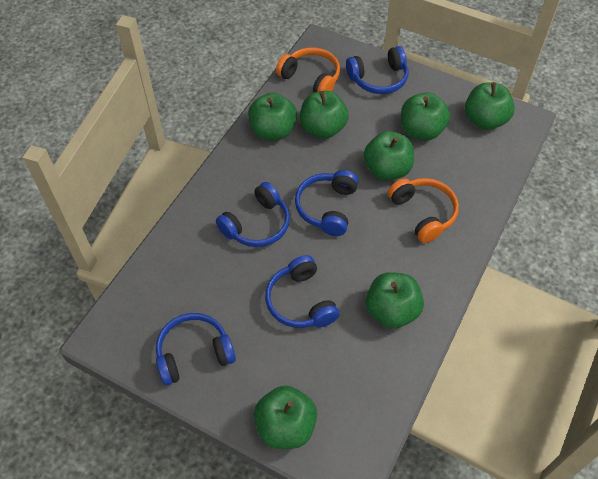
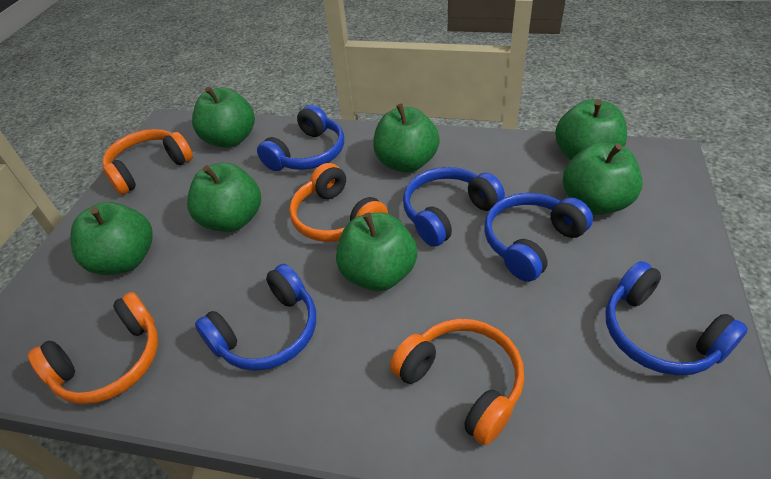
orange headphones: 2 -> 4

